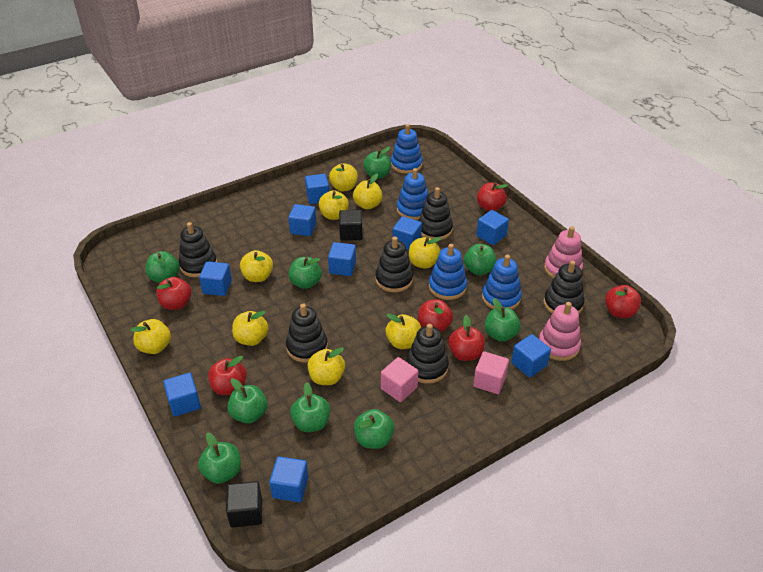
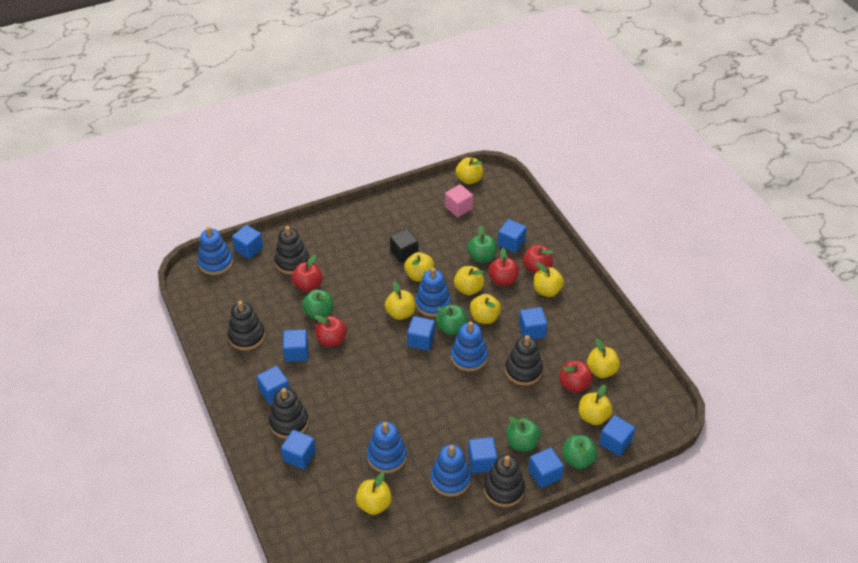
black cube: 2 -> 1
black stacking toy: 6 -> 5
blue cube: 9 -> 10
blue stacking toy: 4 -> 5
green apple: 9 -> 5
pink cube: 2 -> 1
pink stacking toy: 2 -> 0
red apple: 6 -> 5

